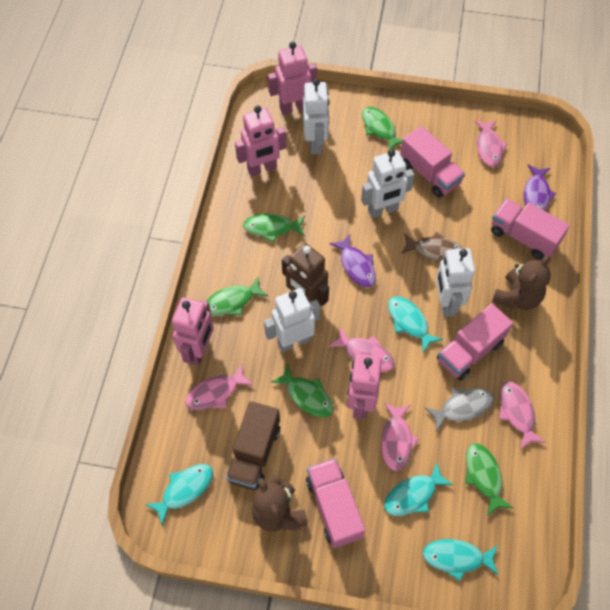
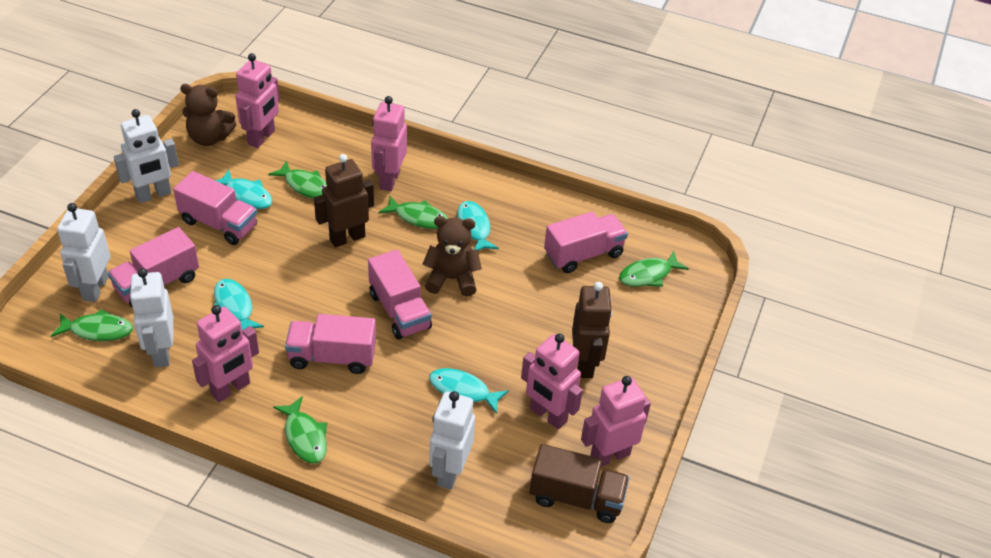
brown fish: 1 -> 0
brown robot: 1 -> 2
grey fish: 1 -> 0
pink fish: 5 -> 0
pink robot: 4 -> 5
pink truck: 4 -> 5
purple fish: 2 -> 0

